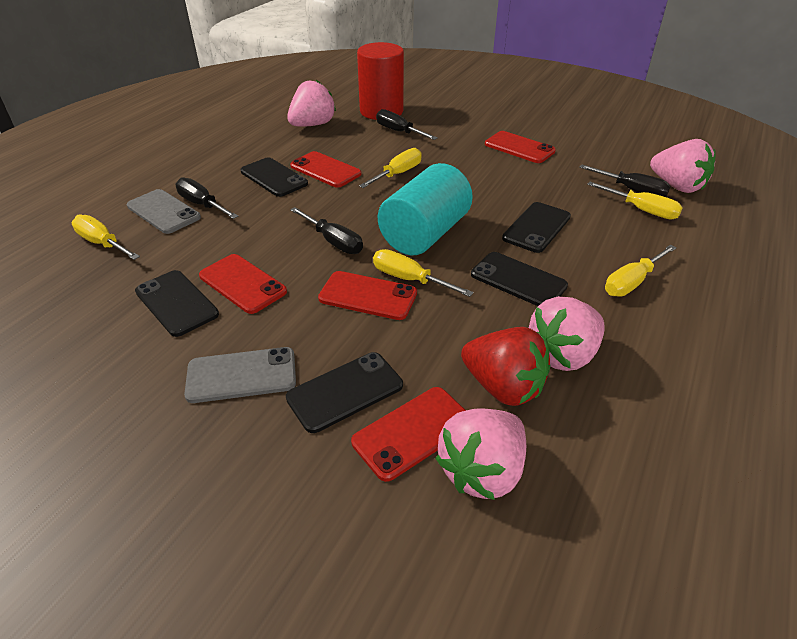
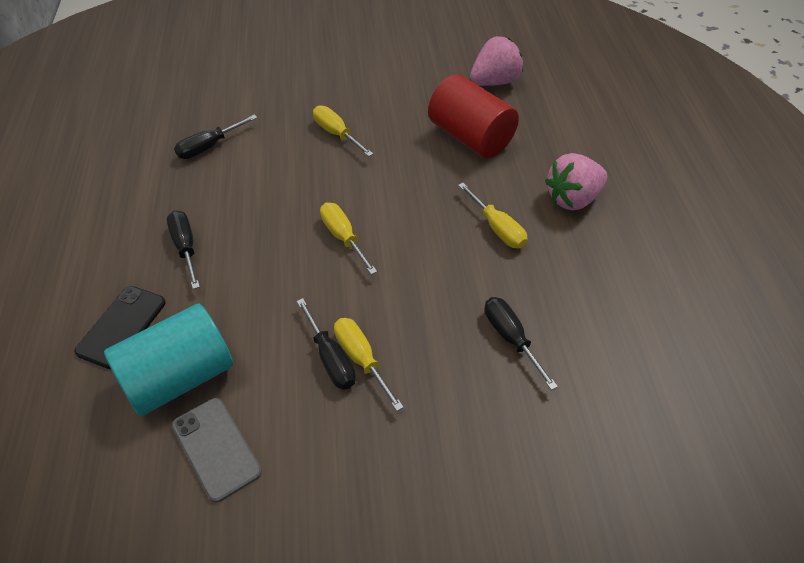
black phone: 5 -> 1
grey phone: 2 -> 1
pink strawberry: 4 -> 2
red phone: 5 -> 0
red strawberry: 1 -> 0
yellow screwdriver: 5 -> 4

